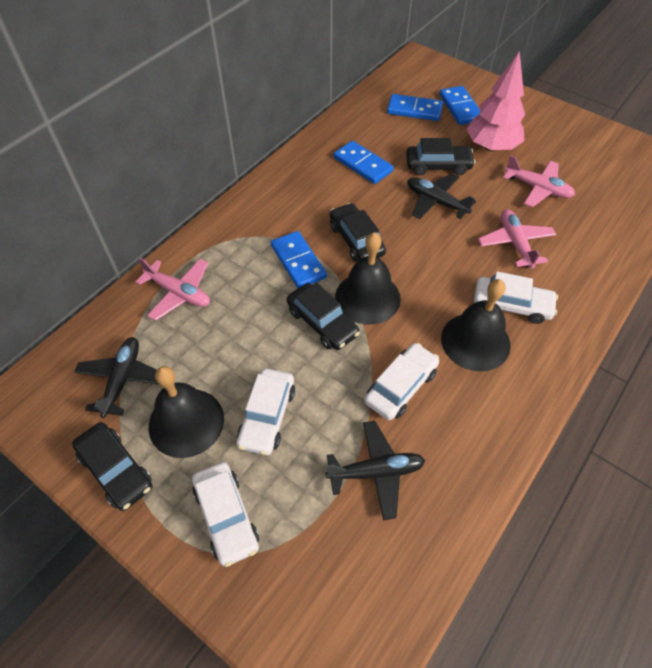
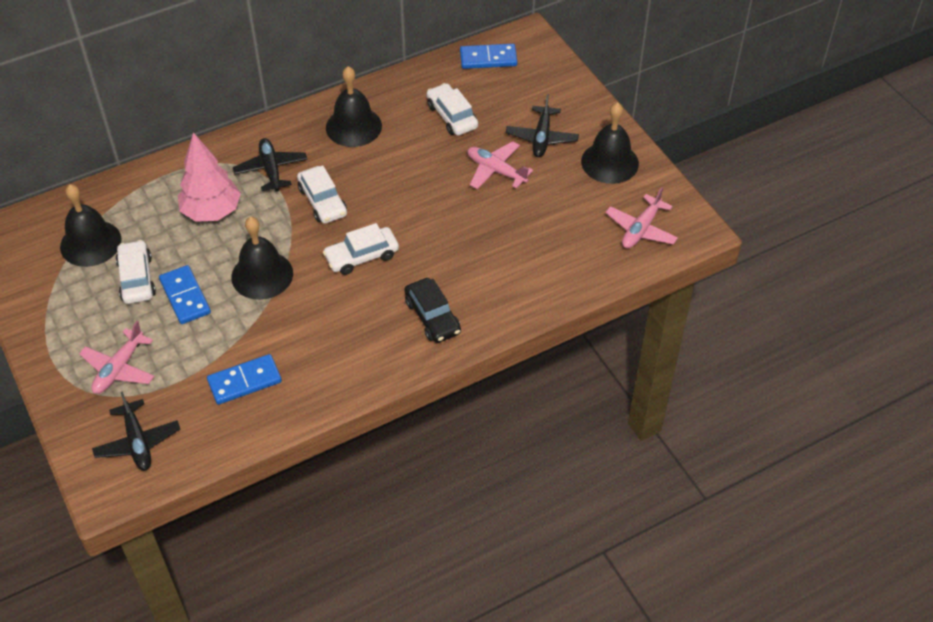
black bell: 3 -> 4
black car: 4 -> 1
blue domino: 4 -> 3

